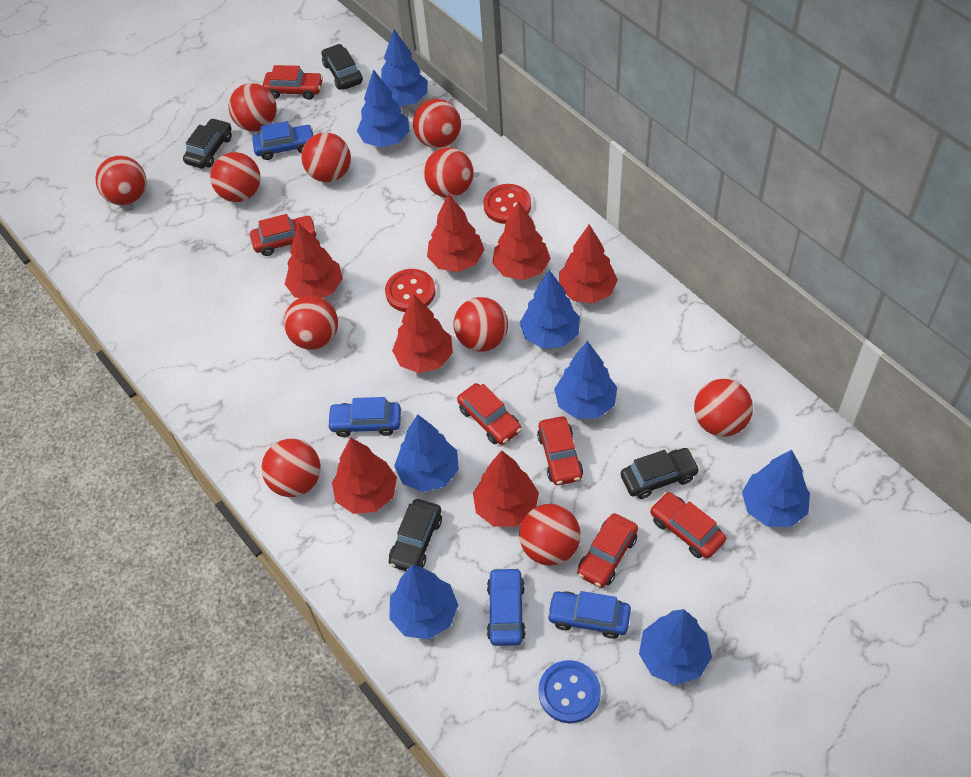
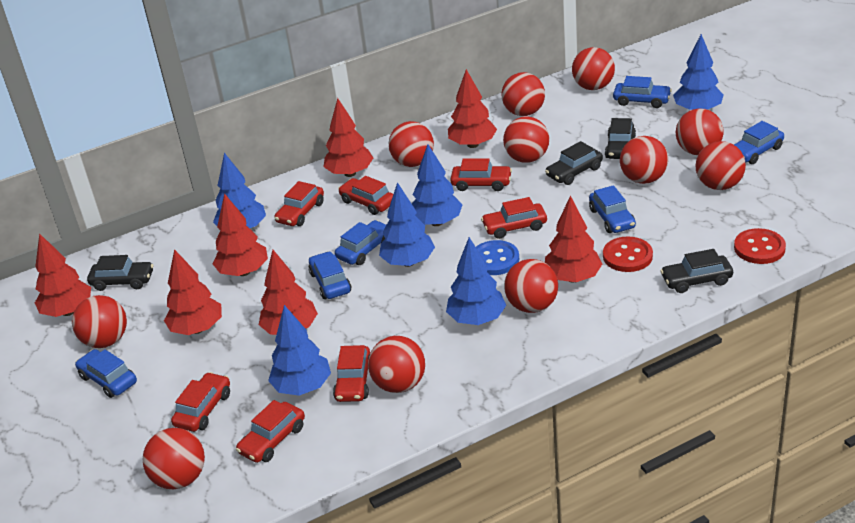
blue car: 4 -> 6
blue tree: 8 -> 6
red car: 6 -> 7

